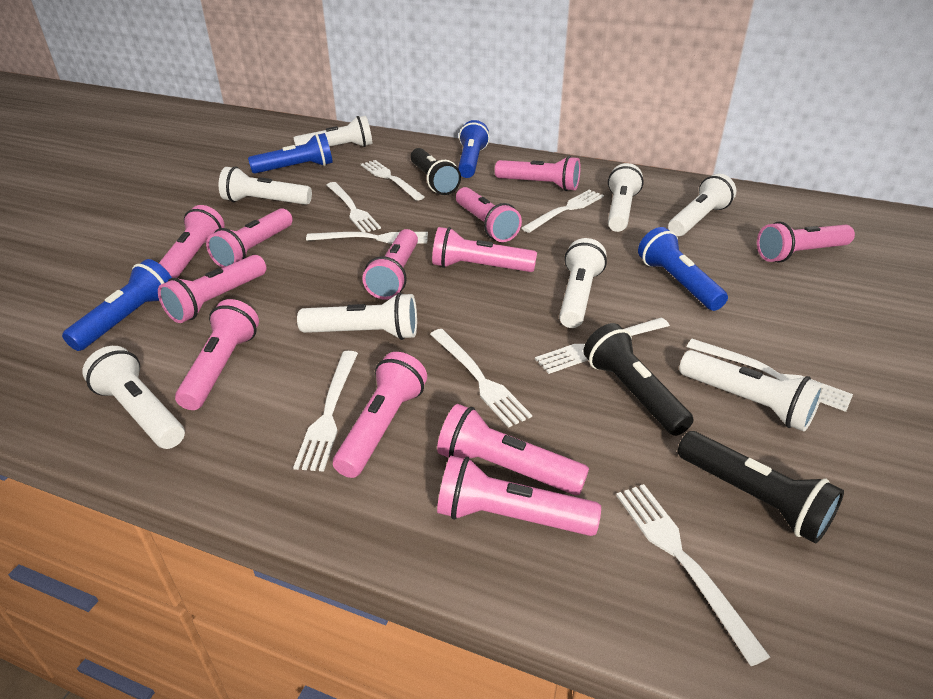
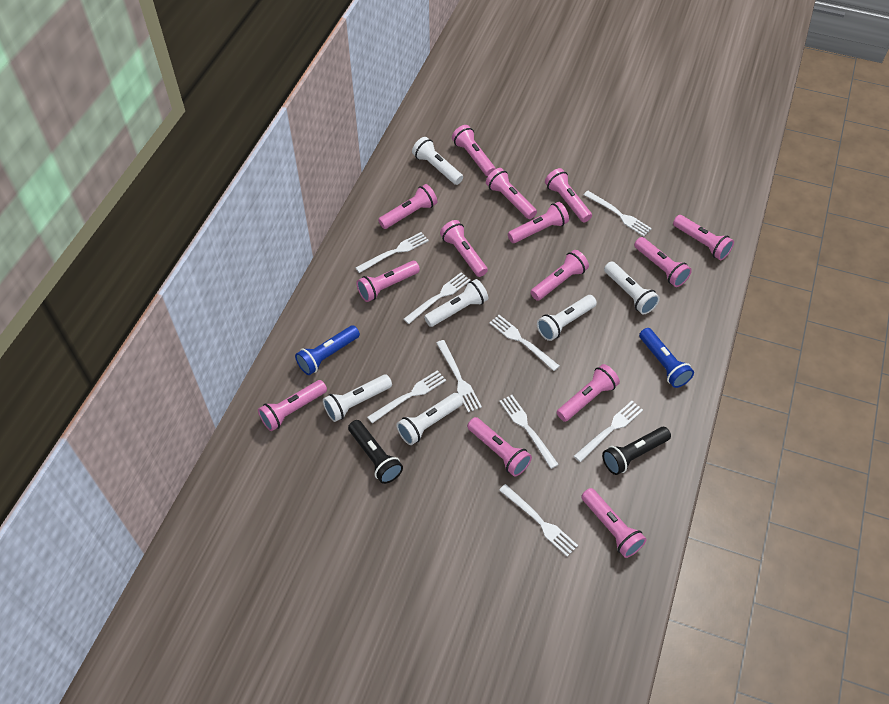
black flashlight: 3 -> 2
blue flashlight: 4 -> 2
pink flashlight: 12 -> 14
white flashlight: 8 -> 6

